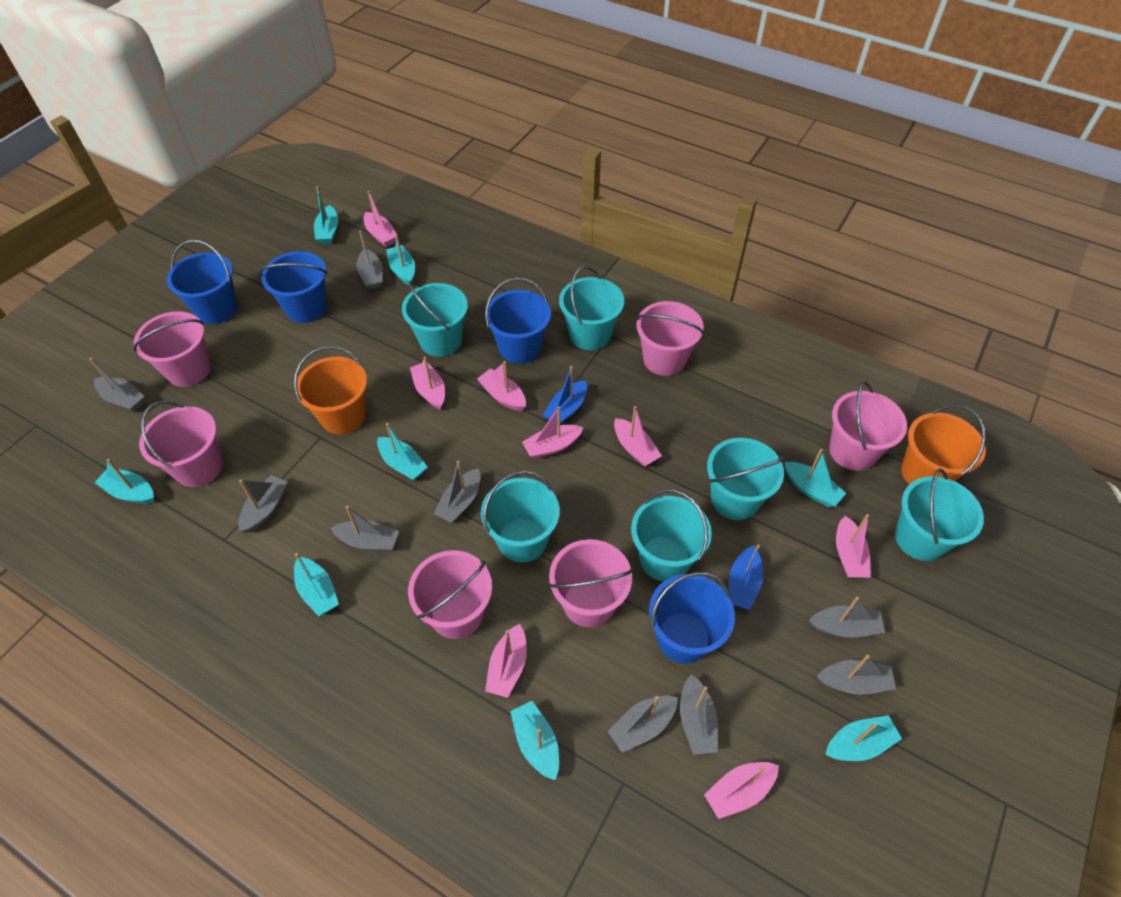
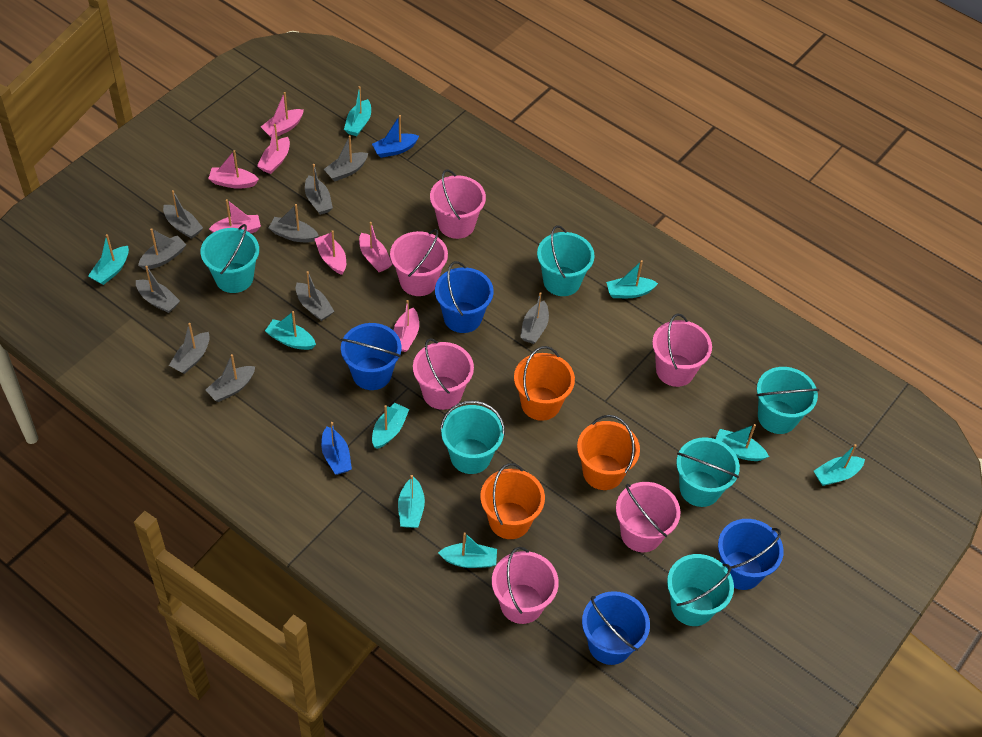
grey boat: 9 -> 10
orange bucket: 2 -> 3
pink boat: 8 -> 7
turquoise boat: 8 -> 9

